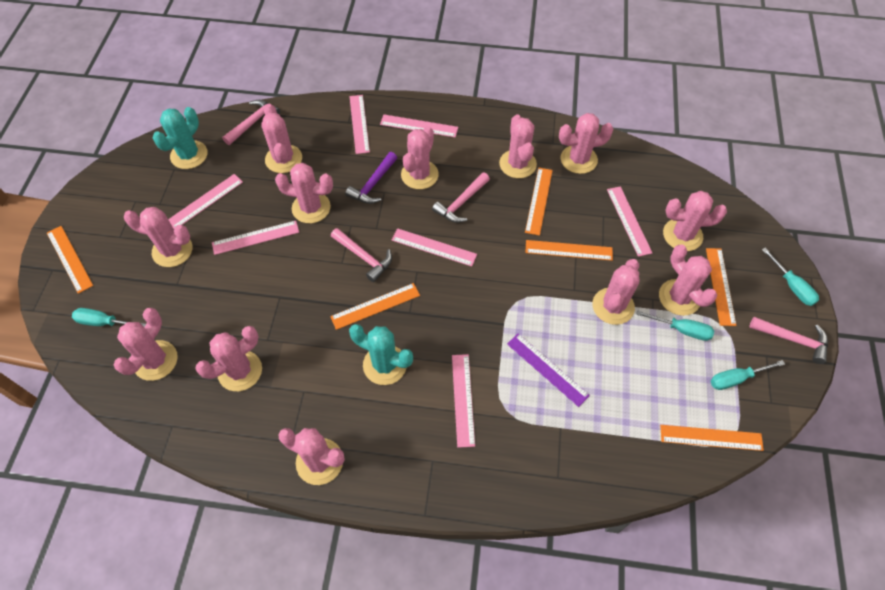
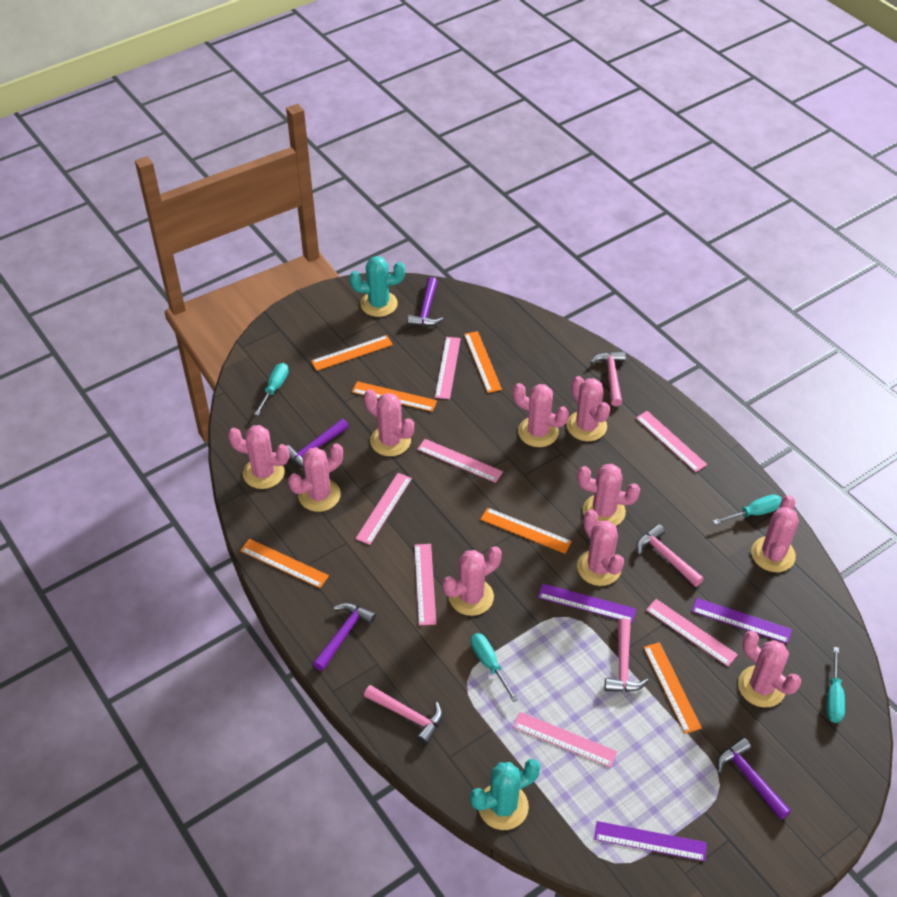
pink cactus: 12 -> 10
purple hammer: 1 -> 4
purple ruler: 1 -> 3

